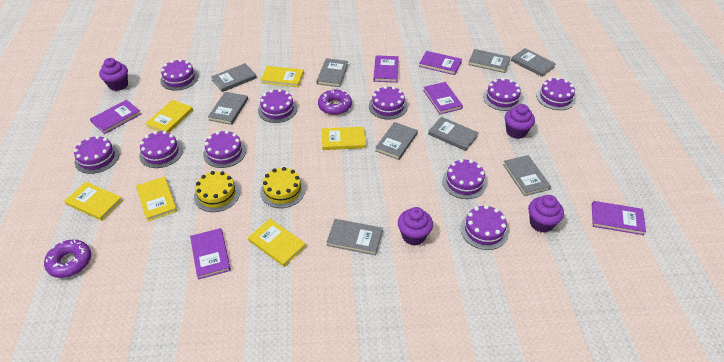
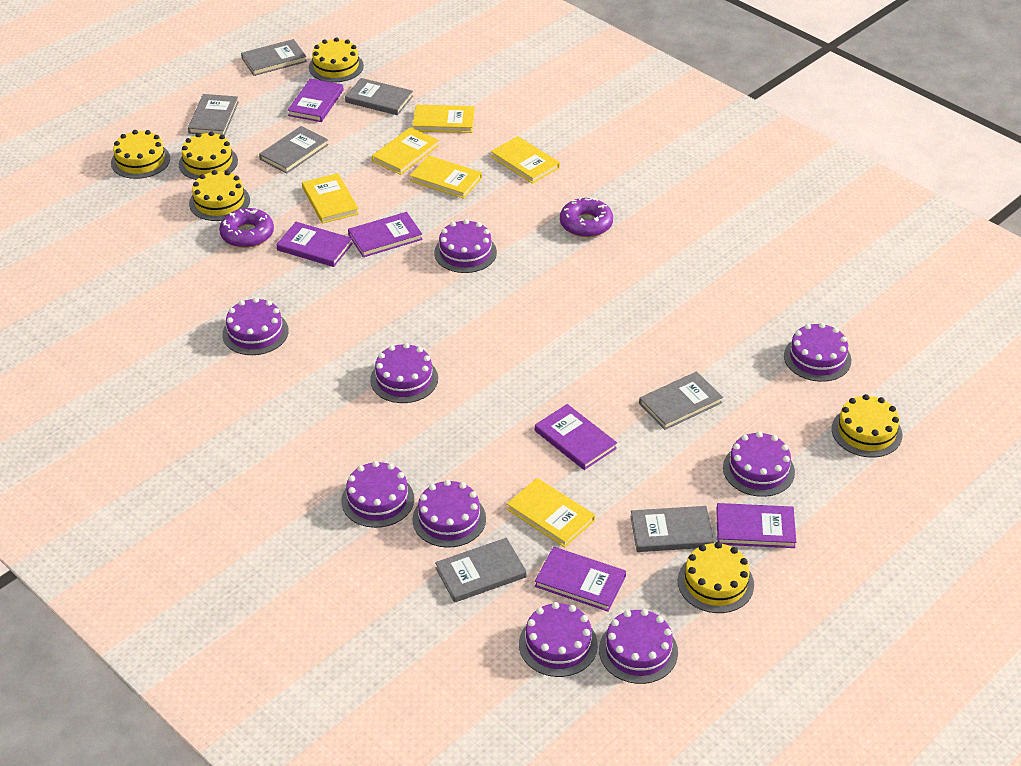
grey book: 9 -> 7
purple cake: 10 -> 9
purple cupcake: 4 -> 0
yellow cake: 2 -> 6

